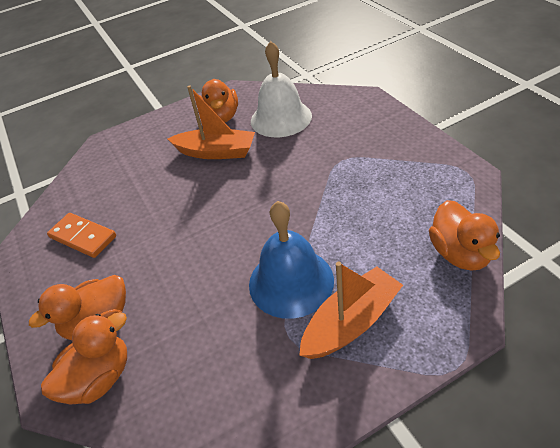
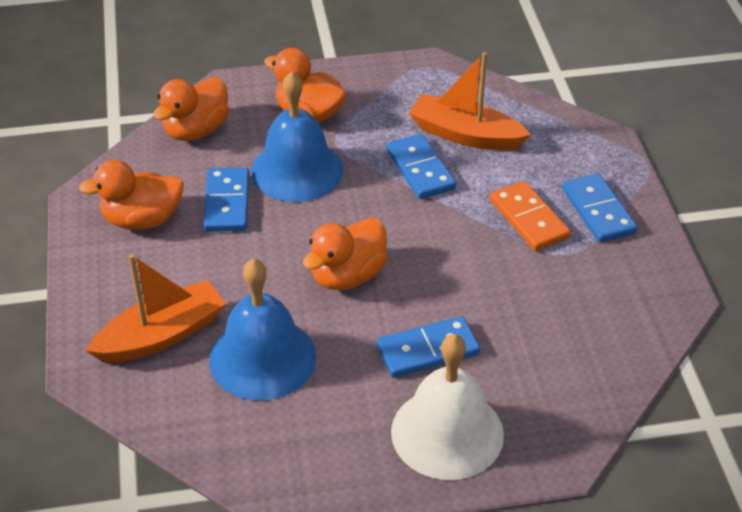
blue bell: 1 -> 2
blue domino: 0 -> 4

